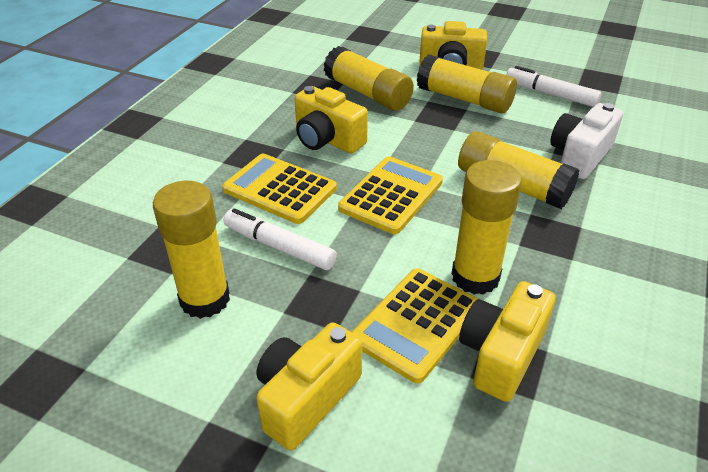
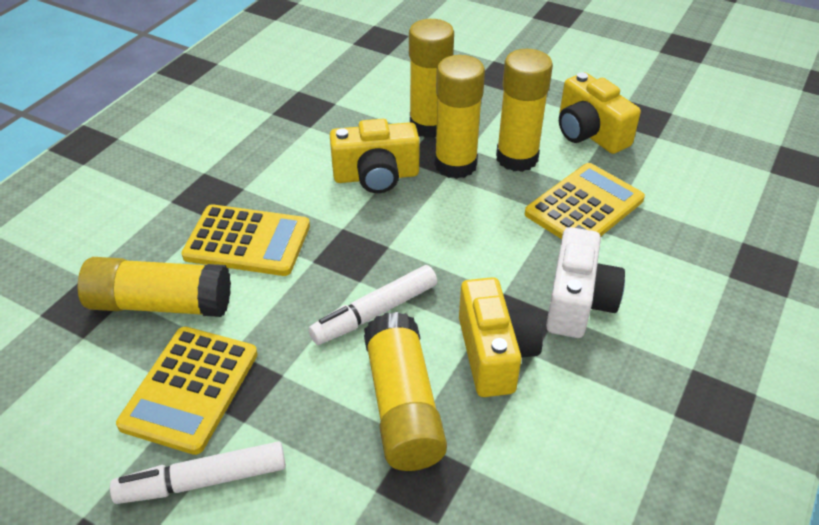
yellow camera: 4 -> 3

